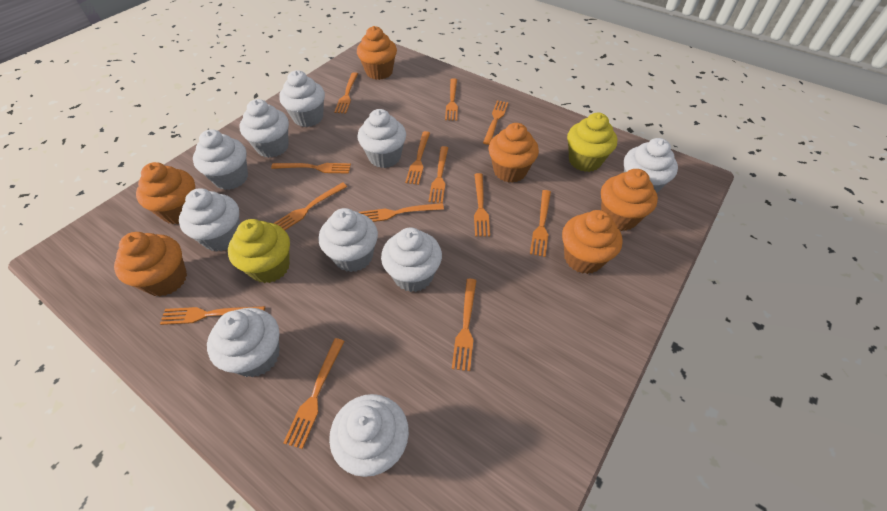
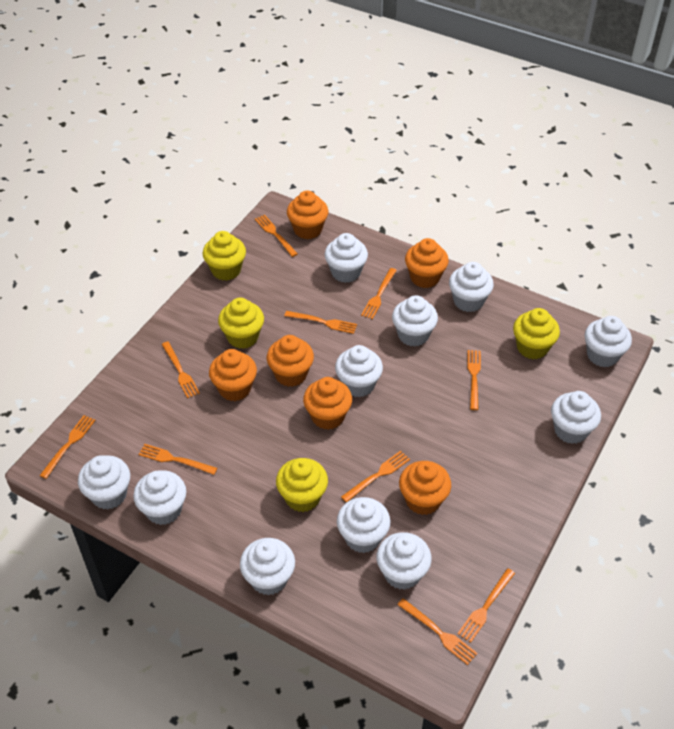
orange fork: 13 -> 10
white cupcake: 10 -> 11
yellow cupcake: 2 -> 4

